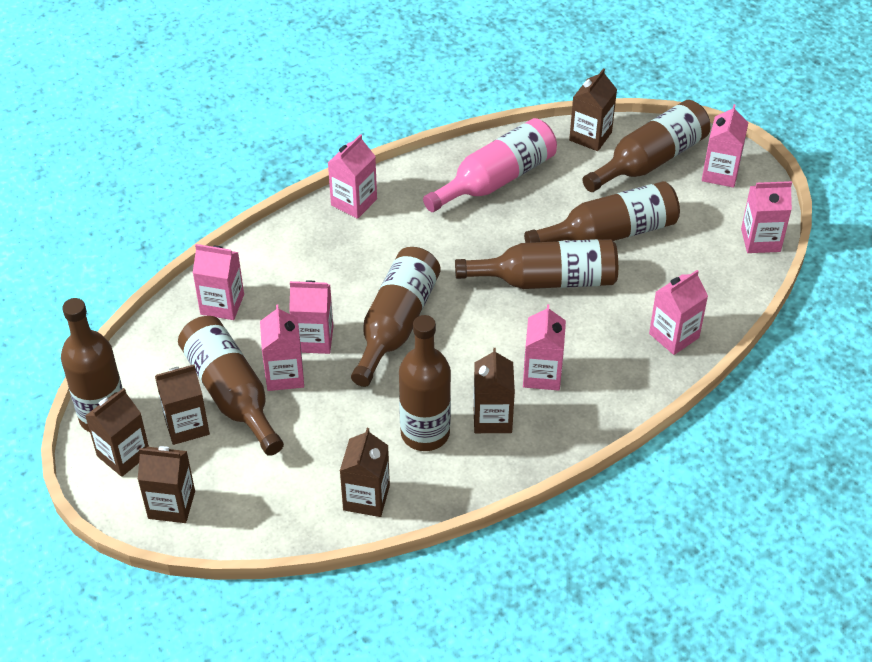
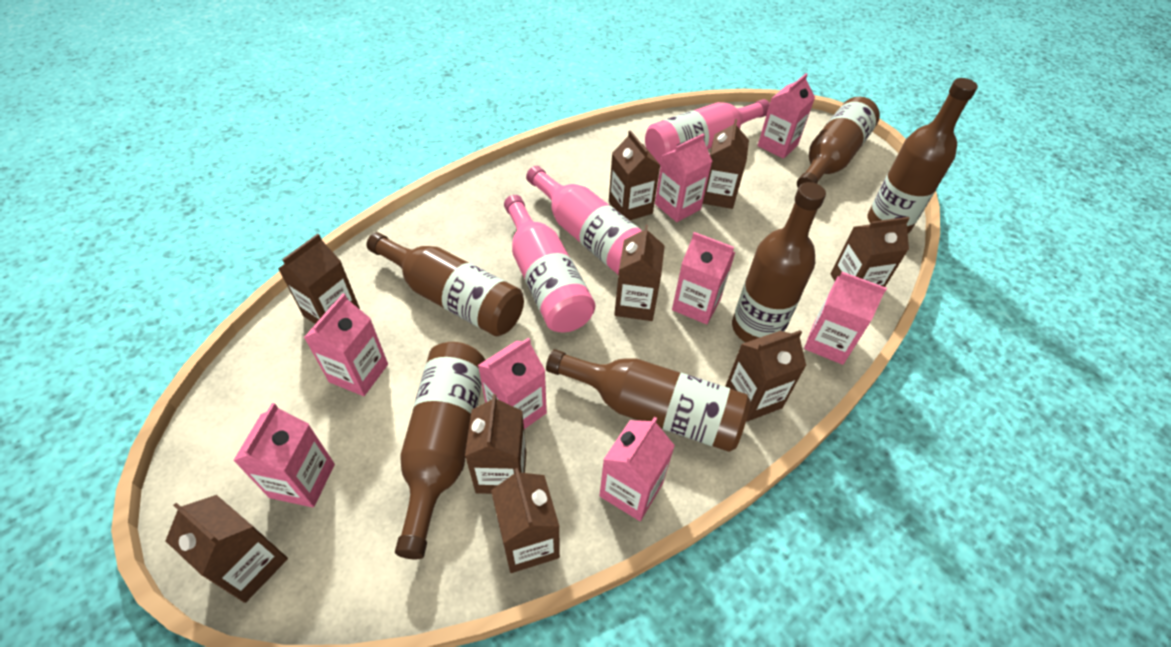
brown bottle: 7 -> 6
brown carton: 6 -> 9
pink bottle: 1 -> 3

